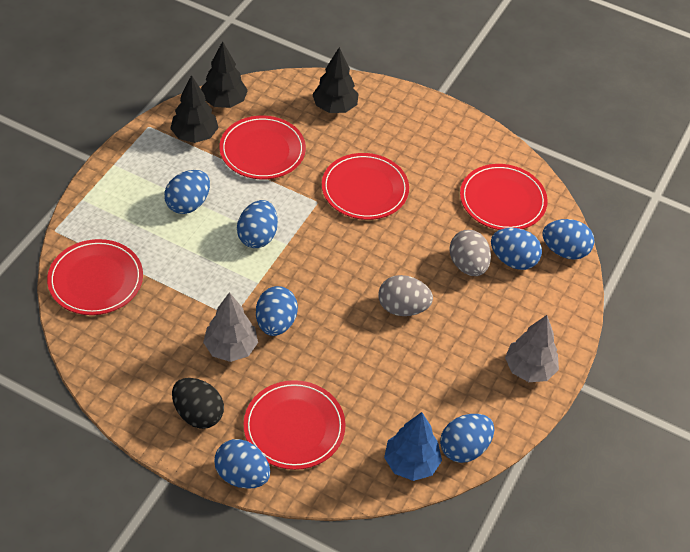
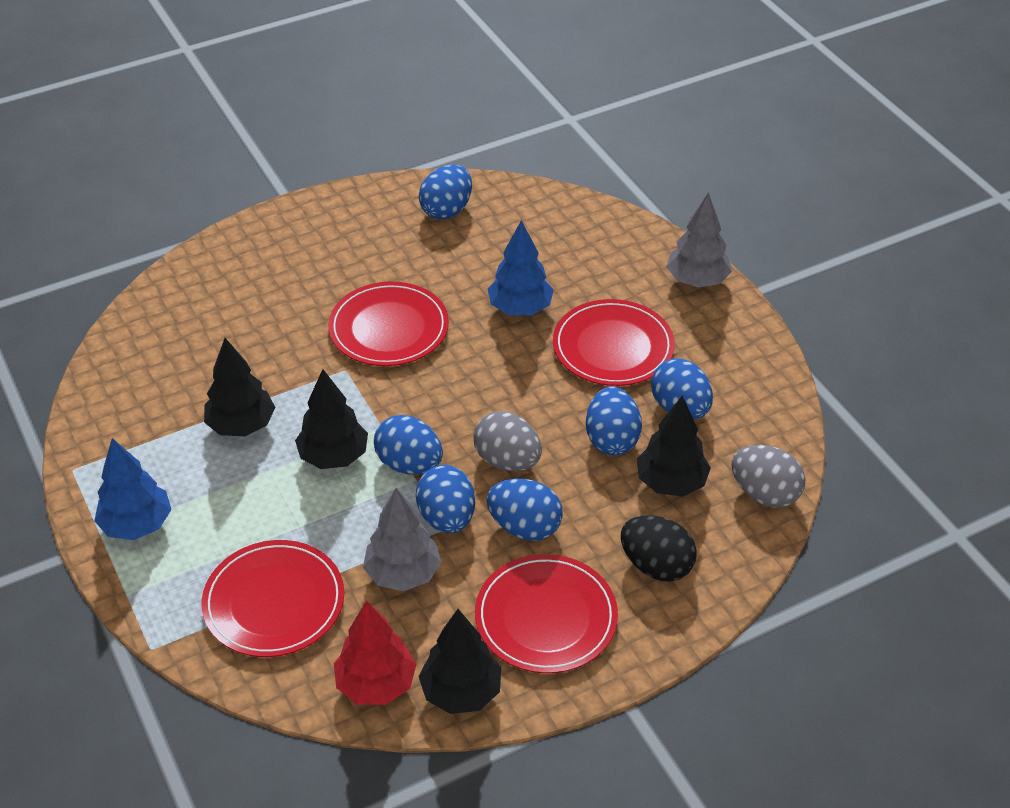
black tree: 3 -> 4
blue egg: 7 -> 6
blue tree: 1 -> 2
red plate: 5 -> 4
red tree: 0 -> 1

